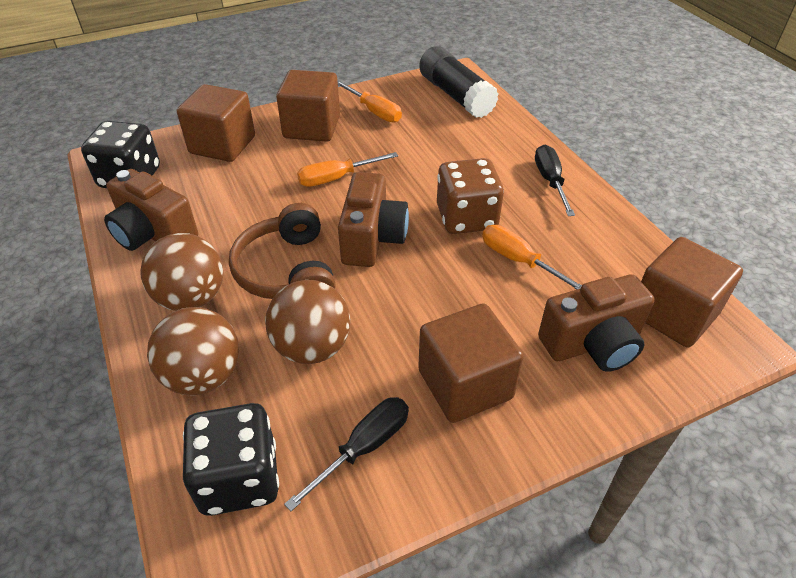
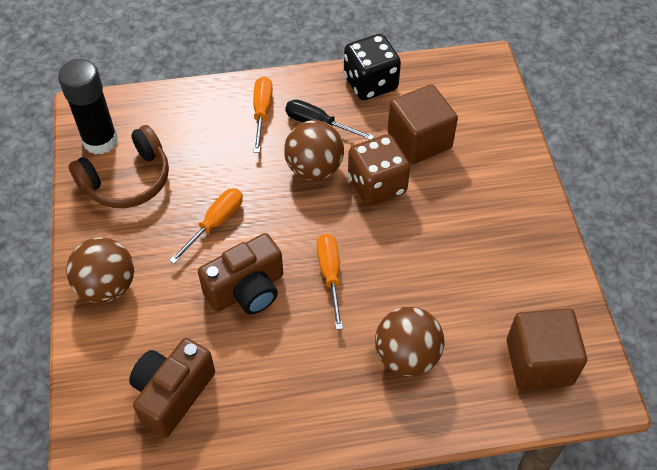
black dice: 2 -> 1
black screwdriver: 2 -> 1
brown camera: 3 -> 2
brown cube: 4 -> 2

